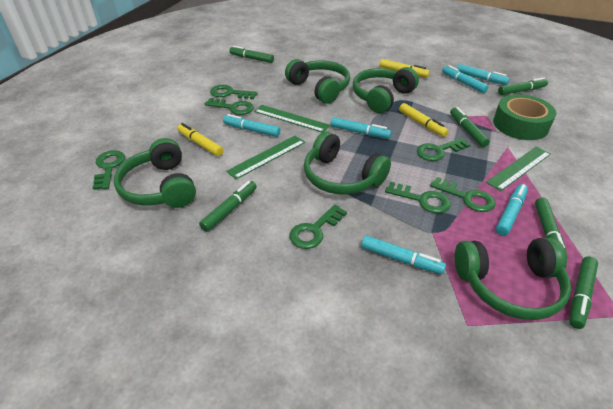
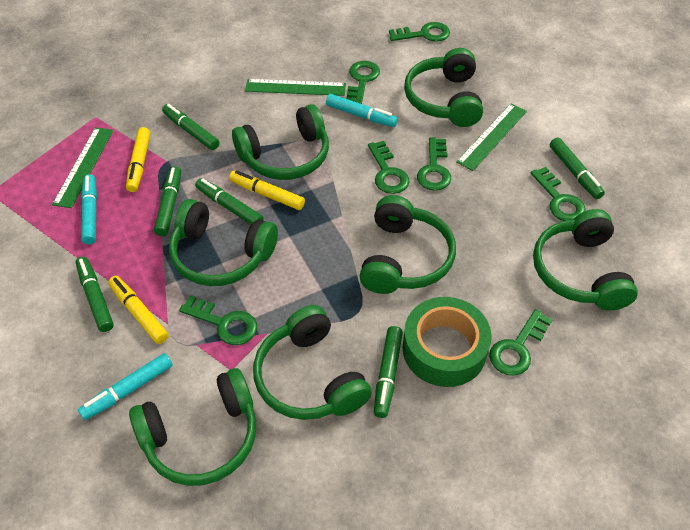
green headphones: 5 -> 7
turquoise marker: 6 -> 3

